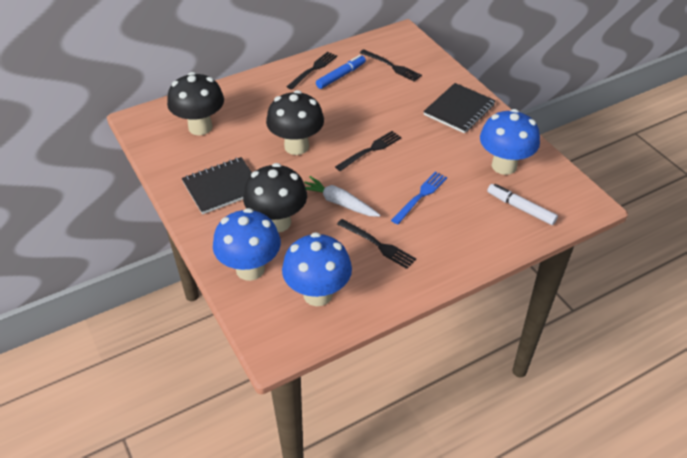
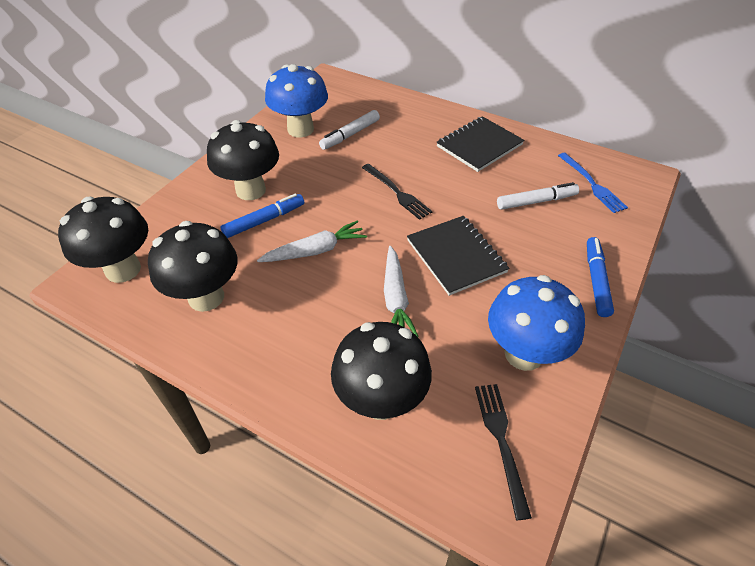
black fork: 4 -> 2
black mushroom: 3 -> 4
blue marker: 1 -> 2
blue mushroom: 3 -> 2
white carrot: 1 -> 2
white marker: 1 -> 2

